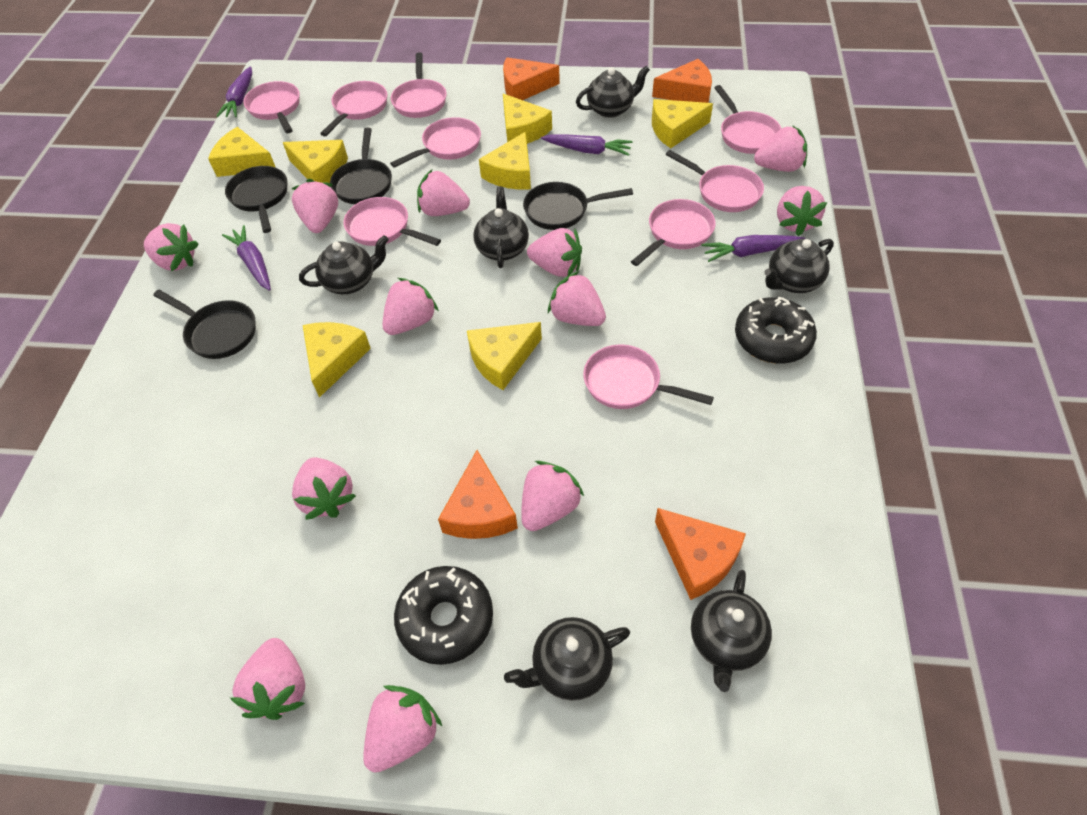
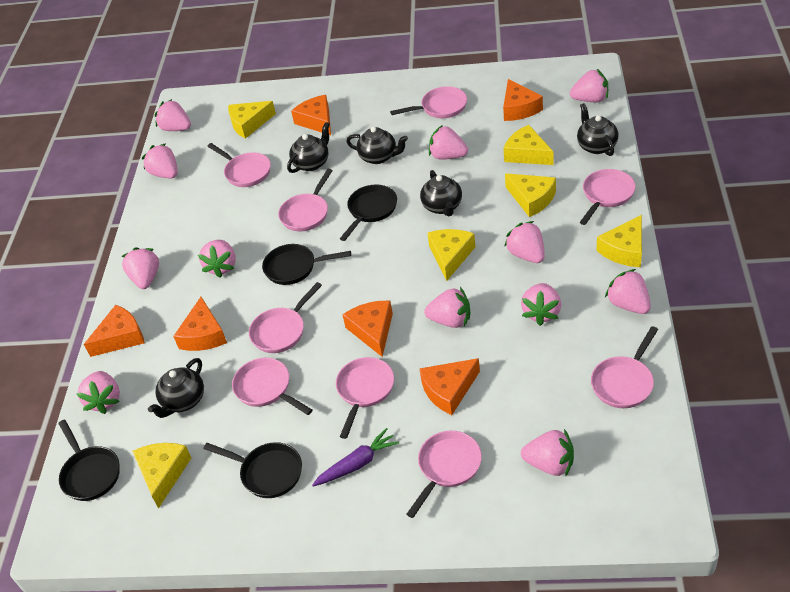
black donut: 2 -> 0
black teapot: 6 -> 5
orange cheese: 4 -> 6
purple carrot: 4 -> 1
yellow cheese: 7 -> 6

